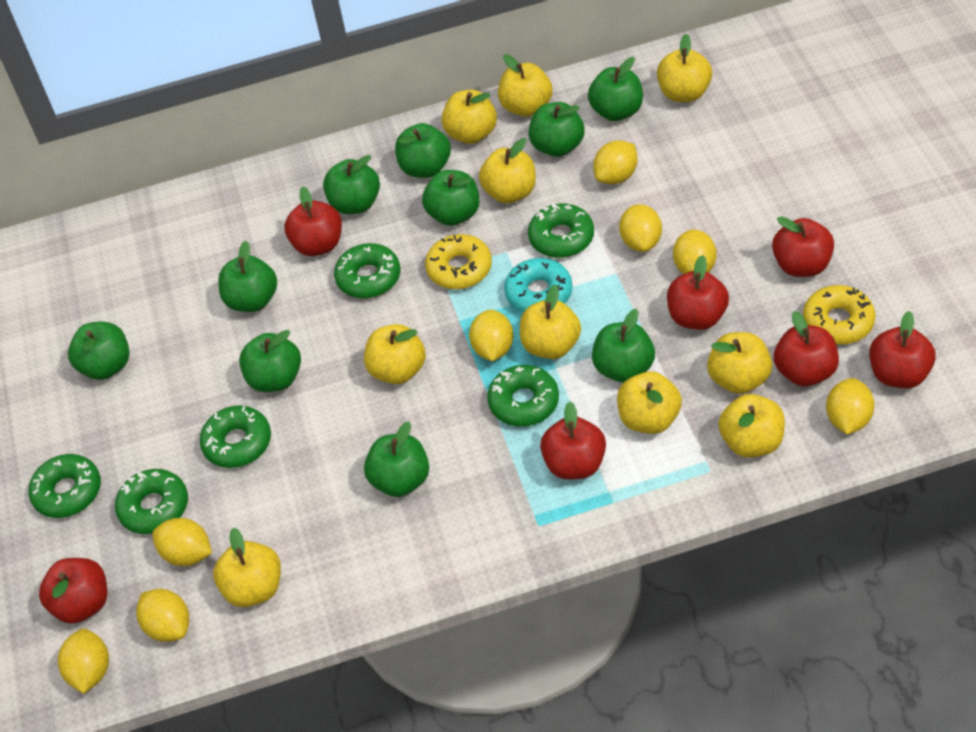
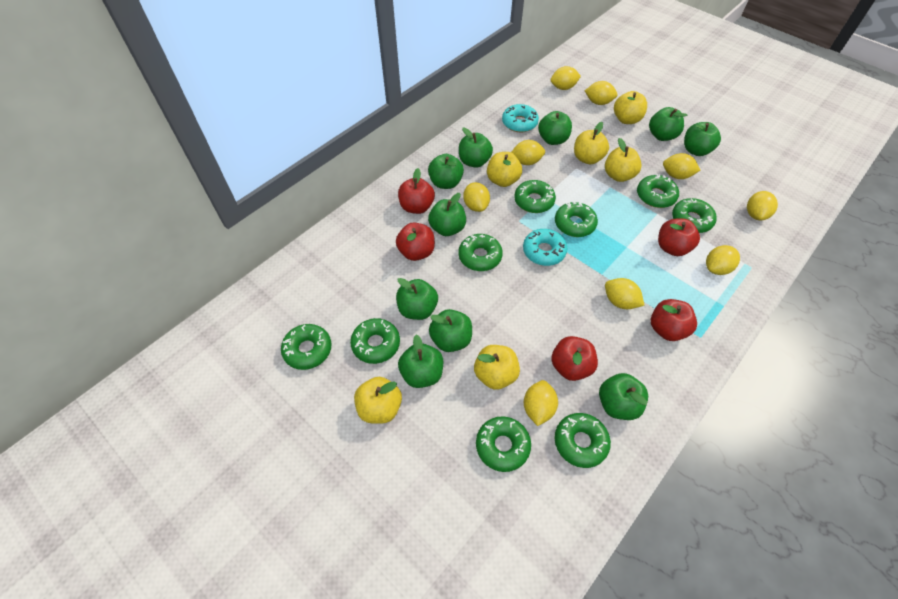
green donut: 6 -> 9
red apple: 7 -> 5
turquoise donut: 1 -> 2
yellow apple: 10 -> 6
yellow donut: 2 -> 0
yellow lemon: 8 -> 9

